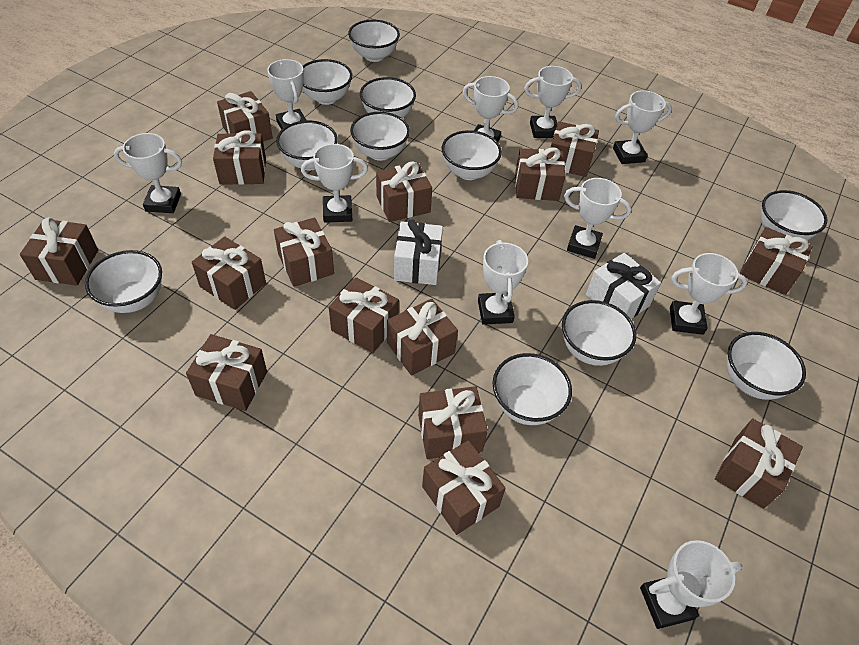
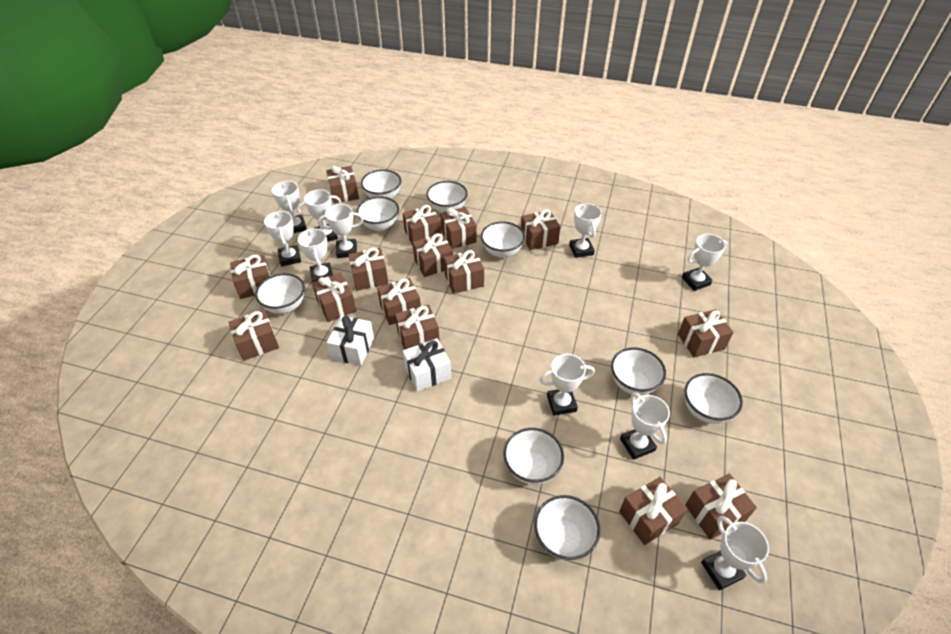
white bowl: 11 -> 9

